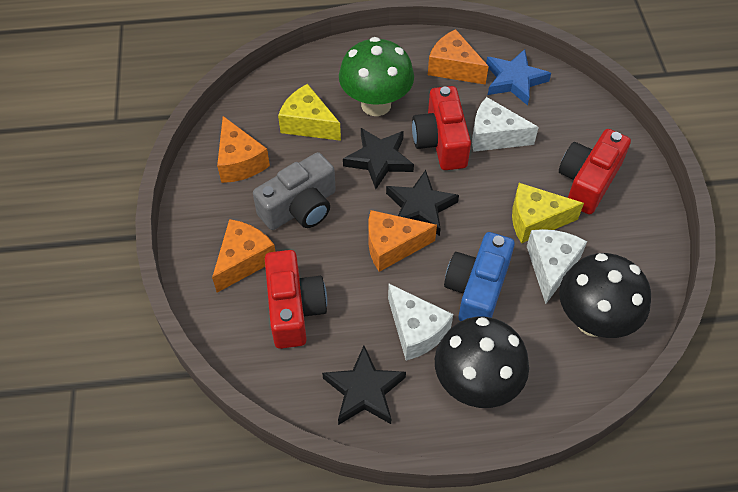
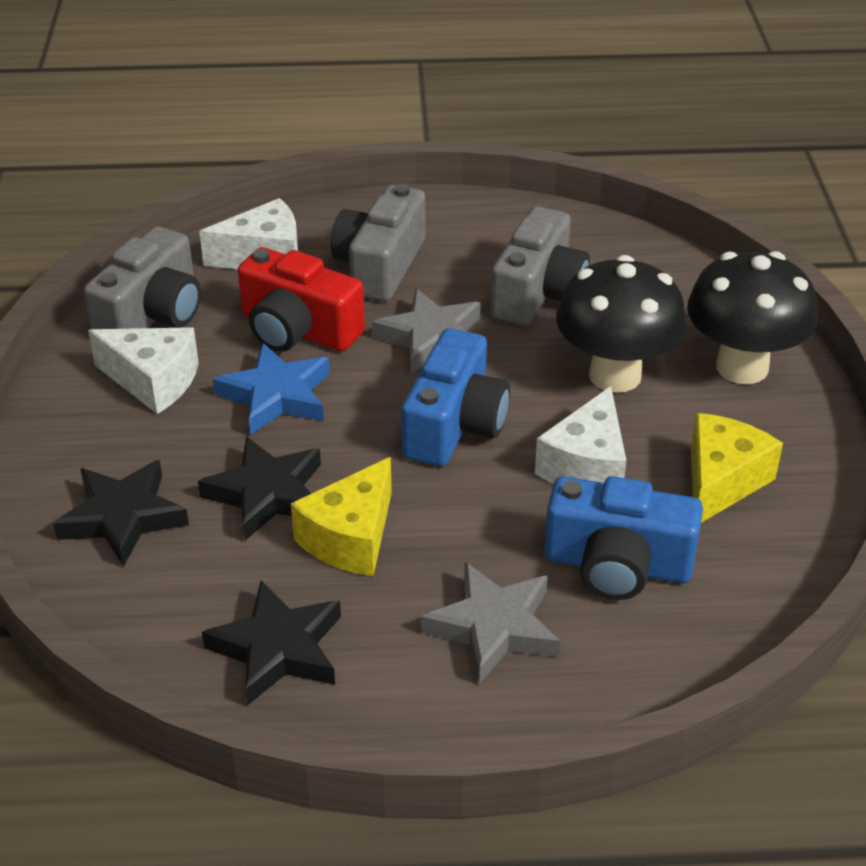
blue camera: 1 -> 2
green mushroom: 1 -> 0
grey camera: 1 -> 3
grey star: 0 -> 2
orange cheese: 4 -> 0
red camera: 3 -> 1

